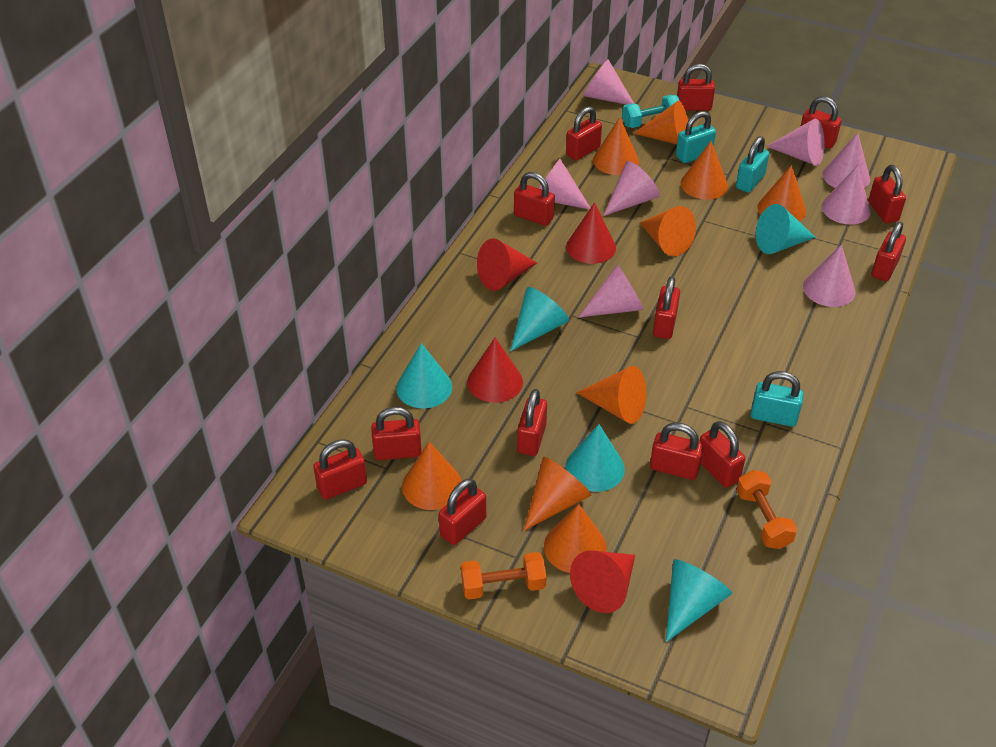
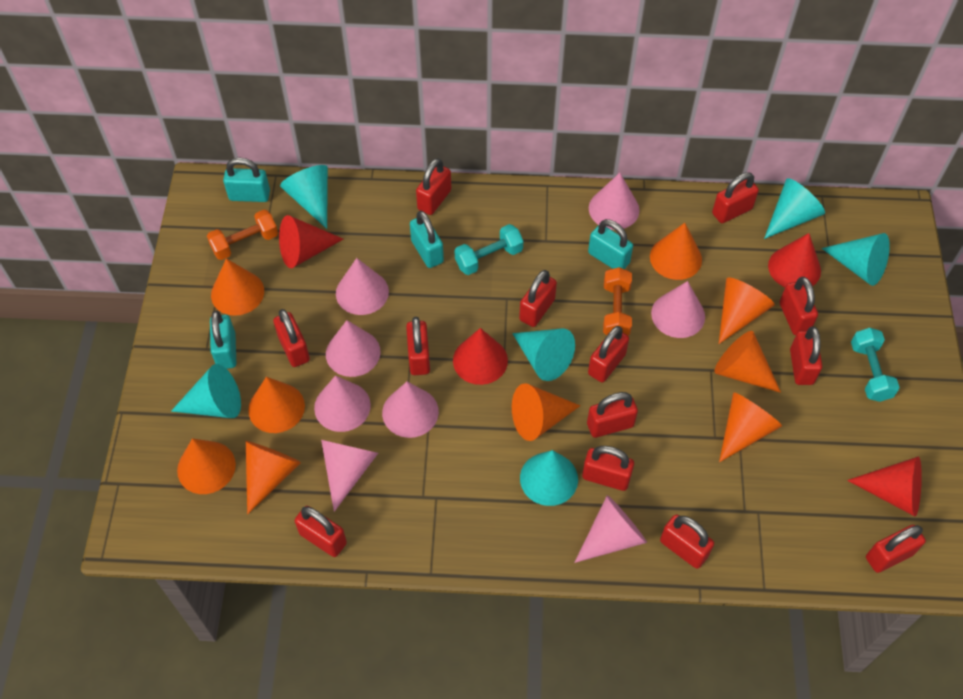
turquoise cone: 5 -> 6
turquoise dumbbell: 1 -> 2
turquoise padlock: 3 -> 4

